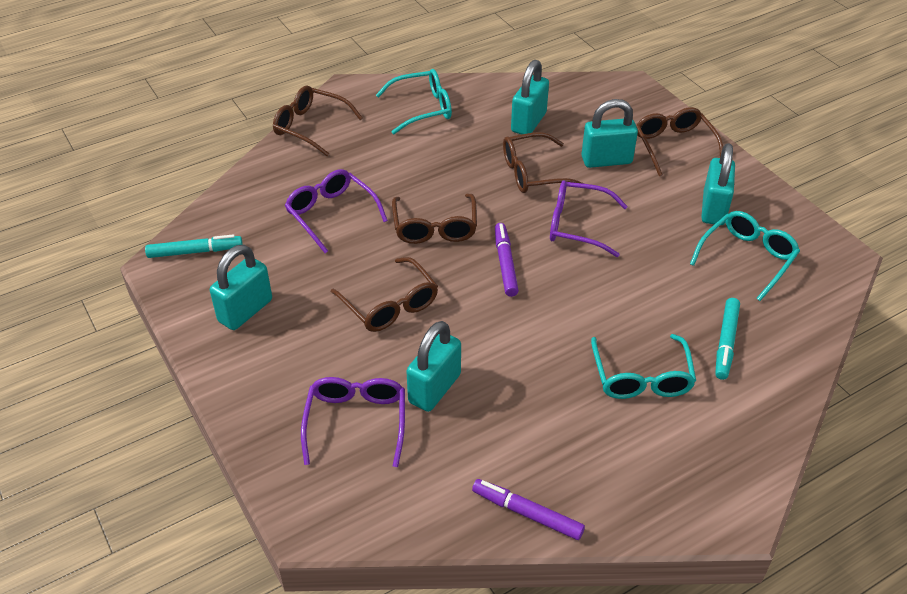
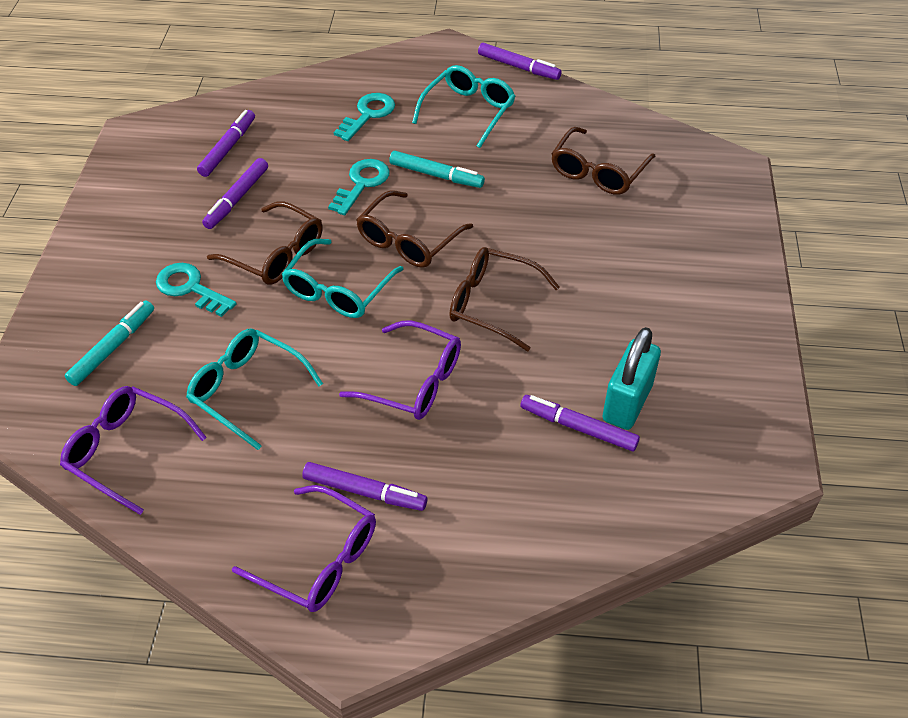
brown glasses: 5 -> 4
purple marker: 2 -> 5
turquoise key: 0 -> 3
turquoise padlock: 5 -> 1

